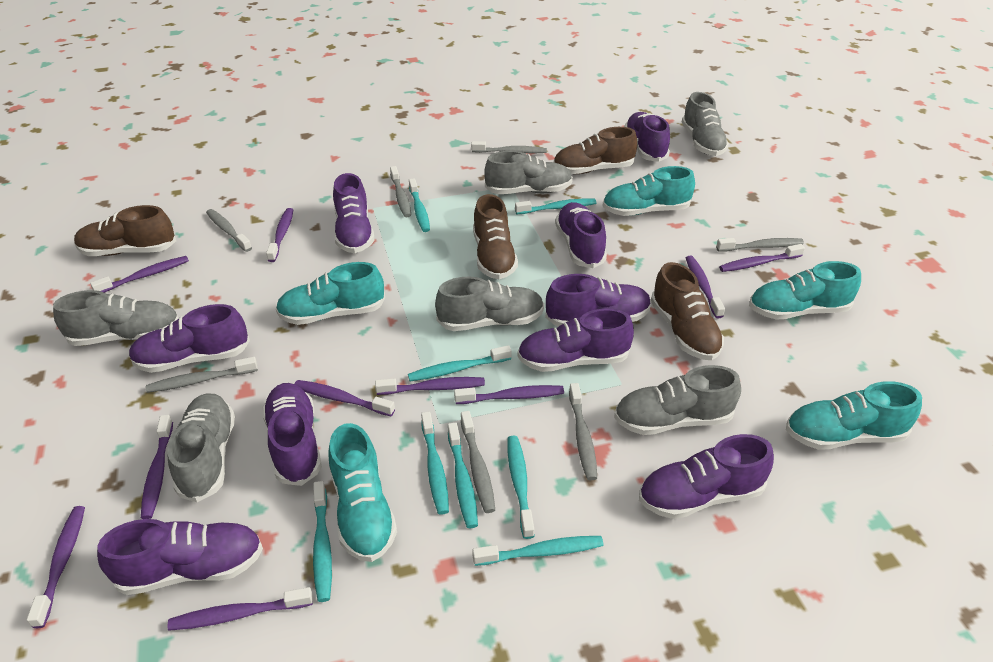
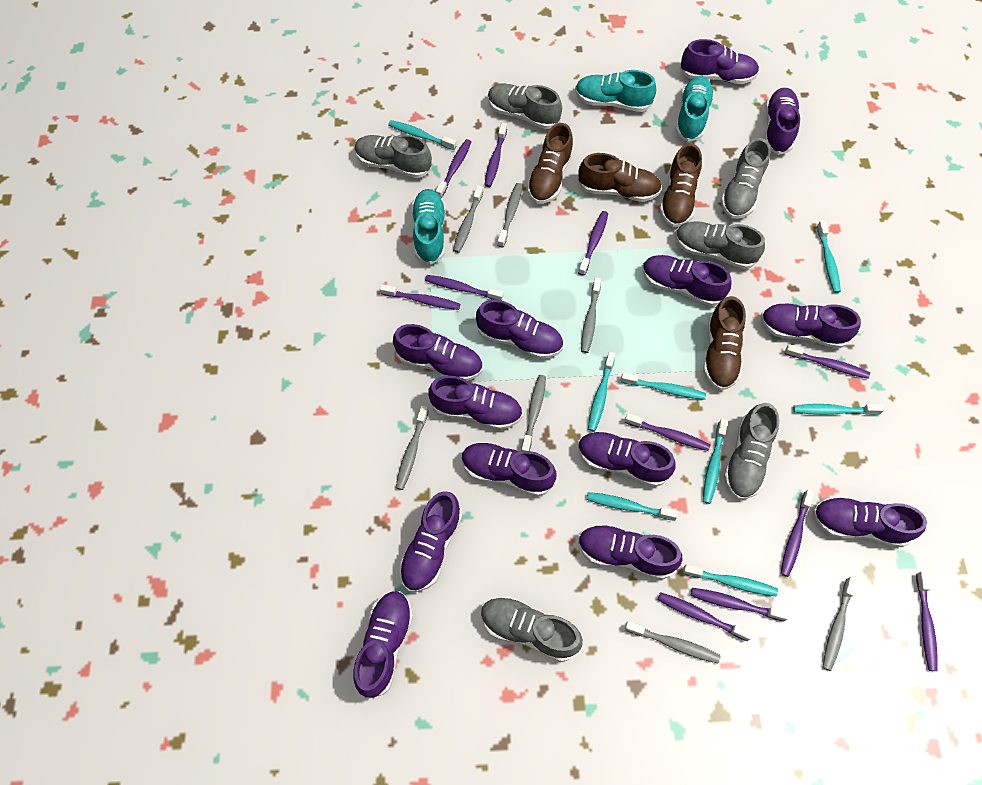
purple shoe: 9 -> 13
purple toothbrush: 10 -> 11
turquoise shoe: 5 -> 3

